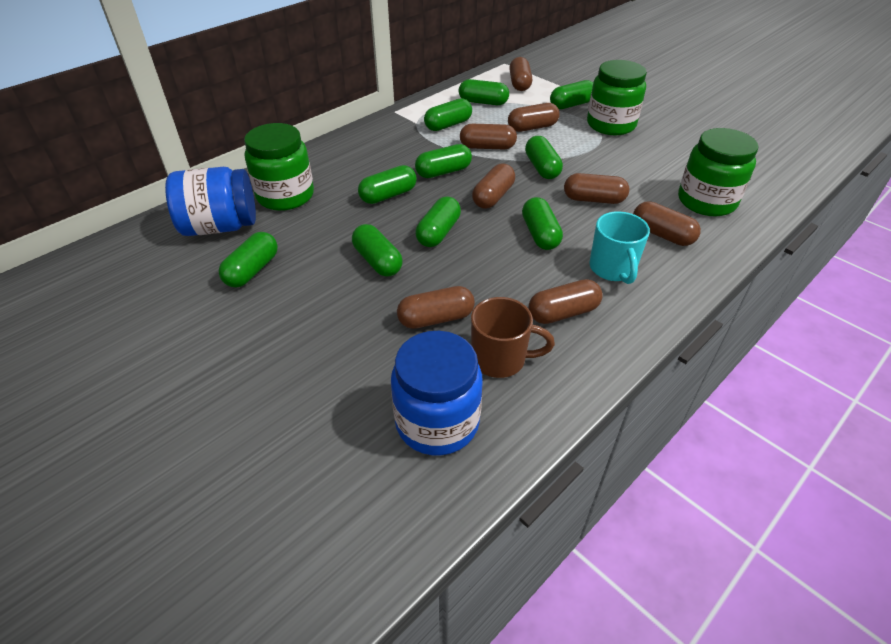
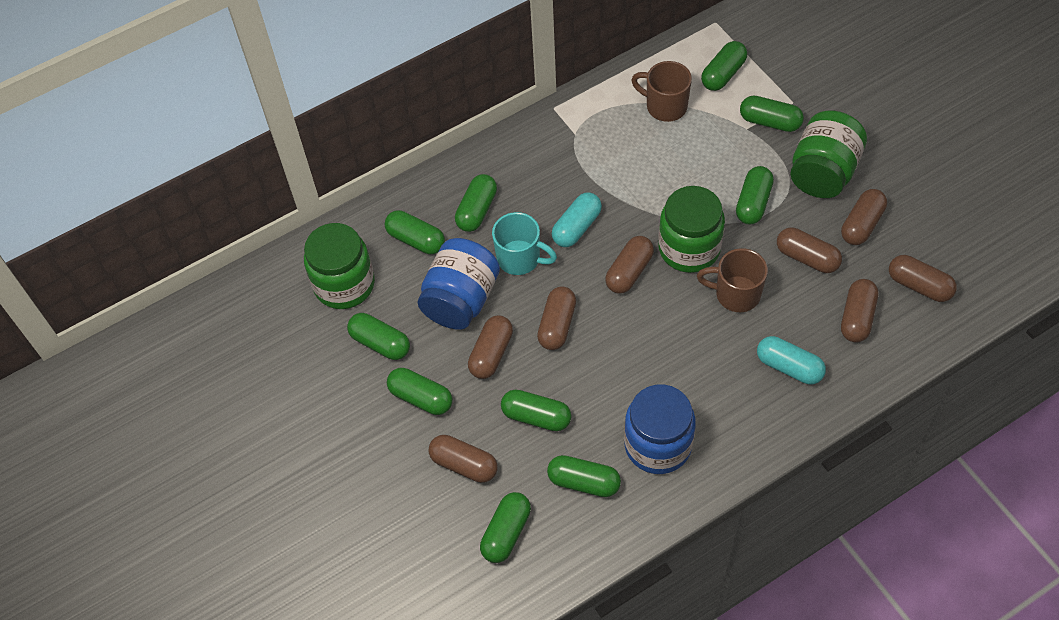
brown mug: 1 -> 2
turquoise capsule: 0 -> 2

